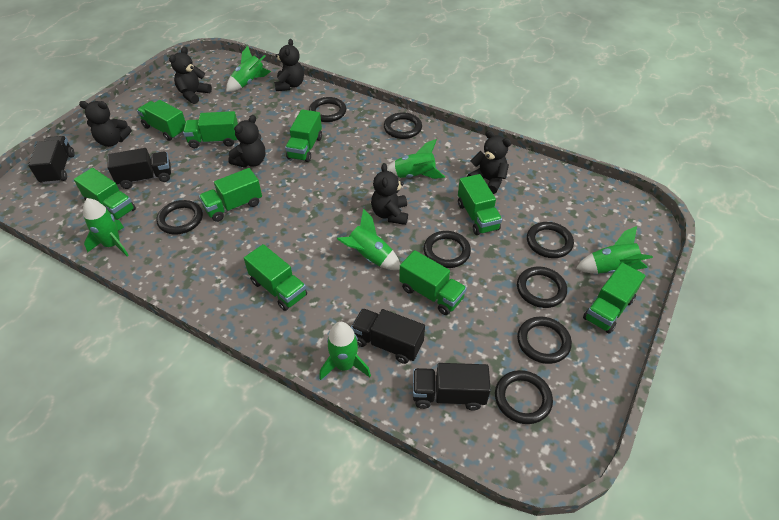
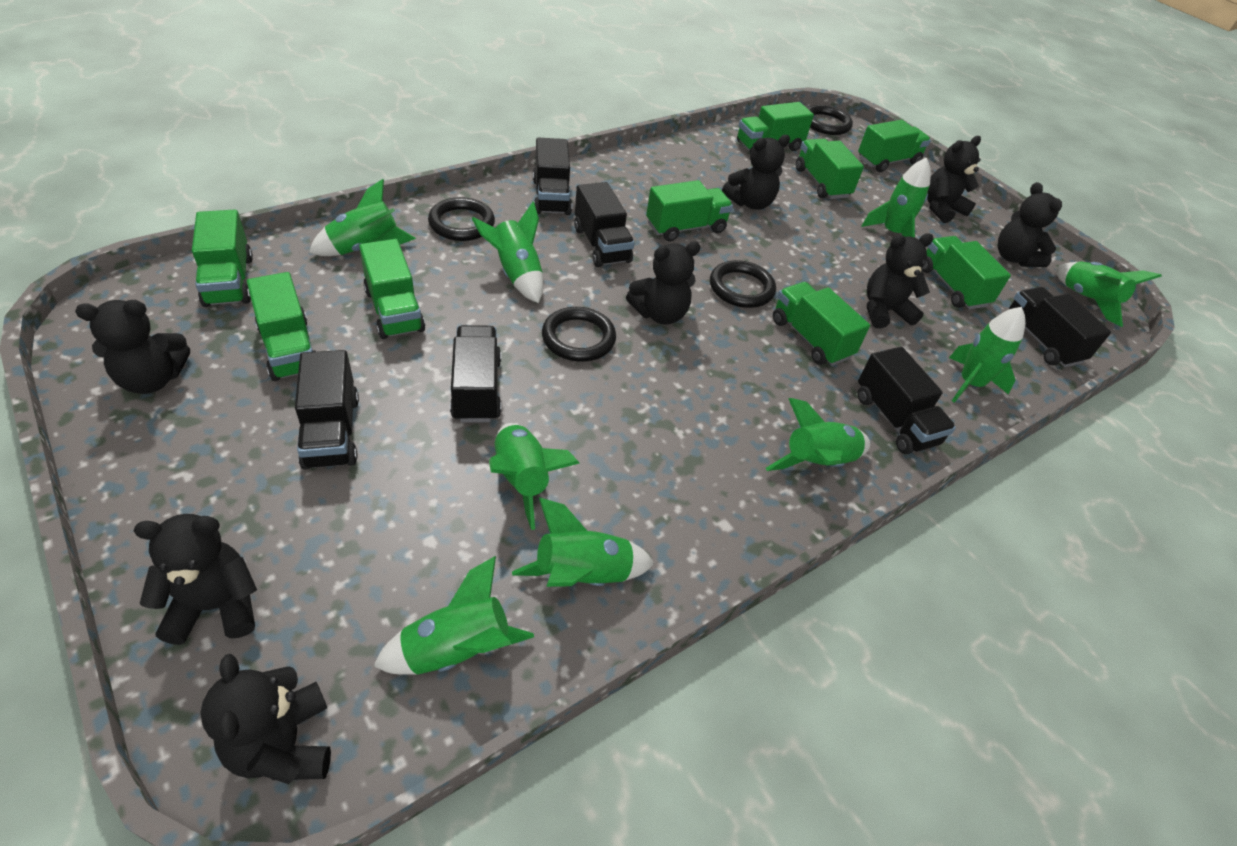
black ring: 8 -> 4
black teddy bear: 6 -> 8
black truck: 4 -> 6
green rocket: 6 -> 9

